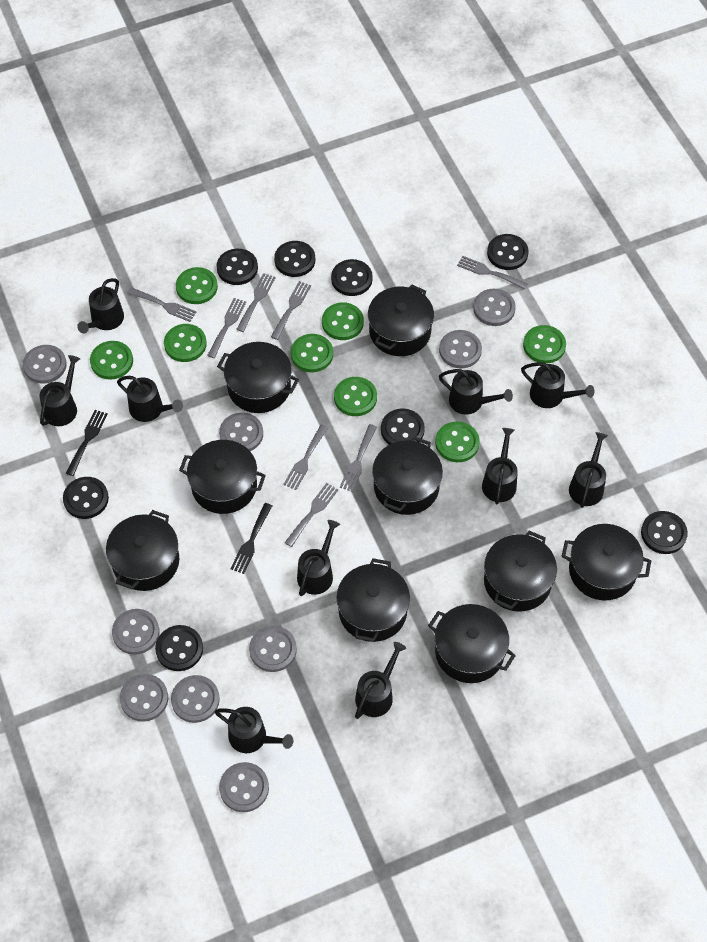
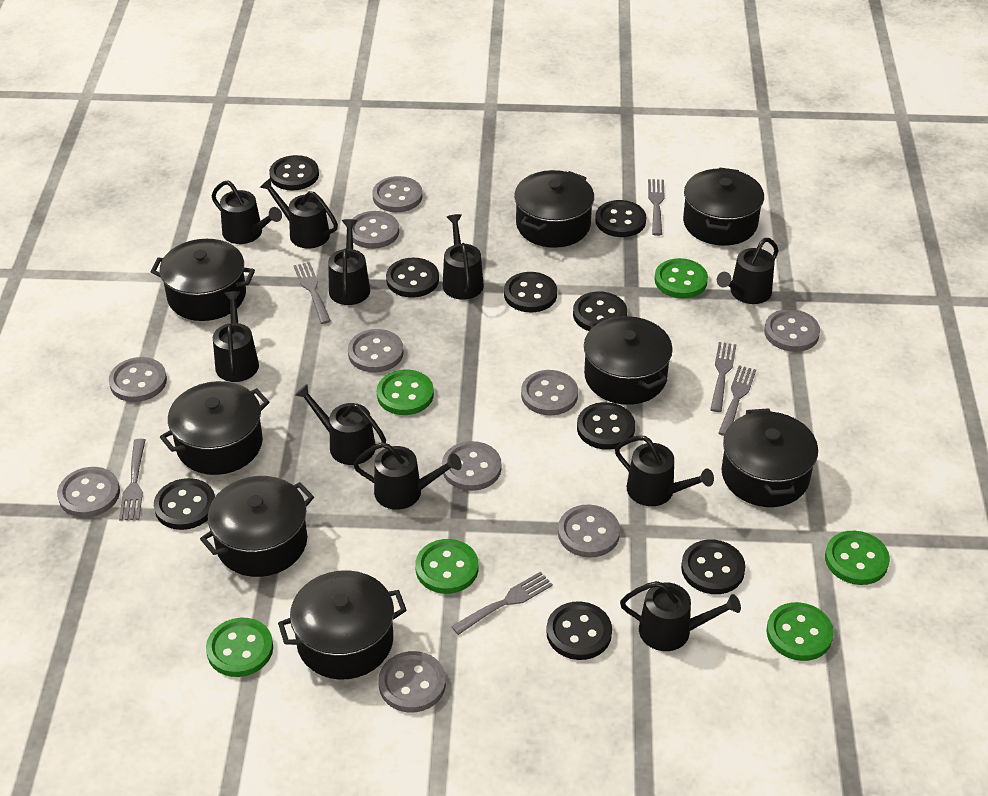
black button: 8 -> 9
black fork: 2 -> 0
black pot: 9 -> 8
green button: 8 -> 6
grey button: 9 -> 10
grey fork: 8 -> 6

